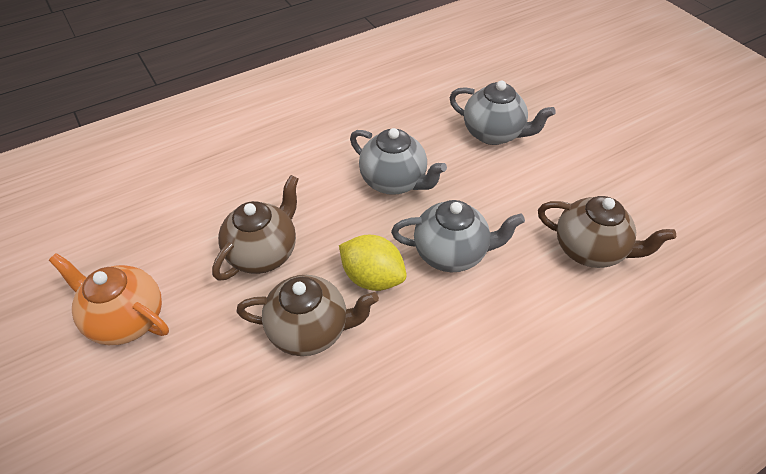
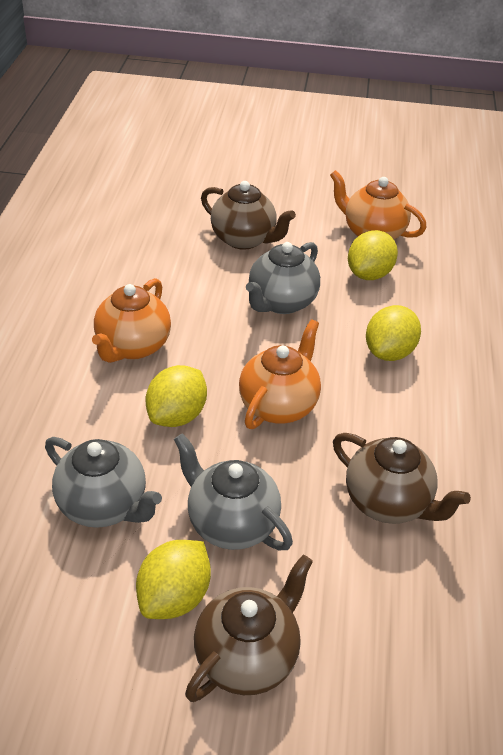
orange teapot: 1 -> 3
yellow lemon: 1 -> 4

